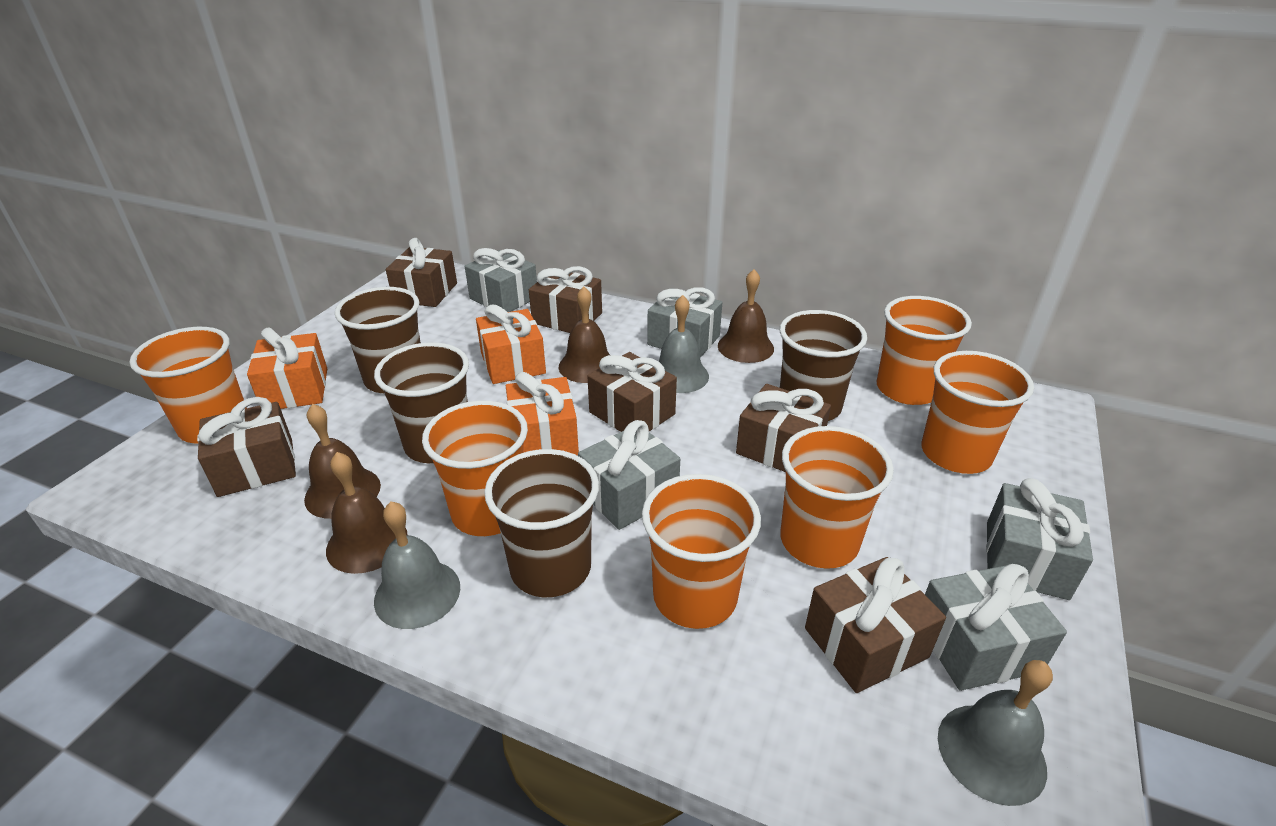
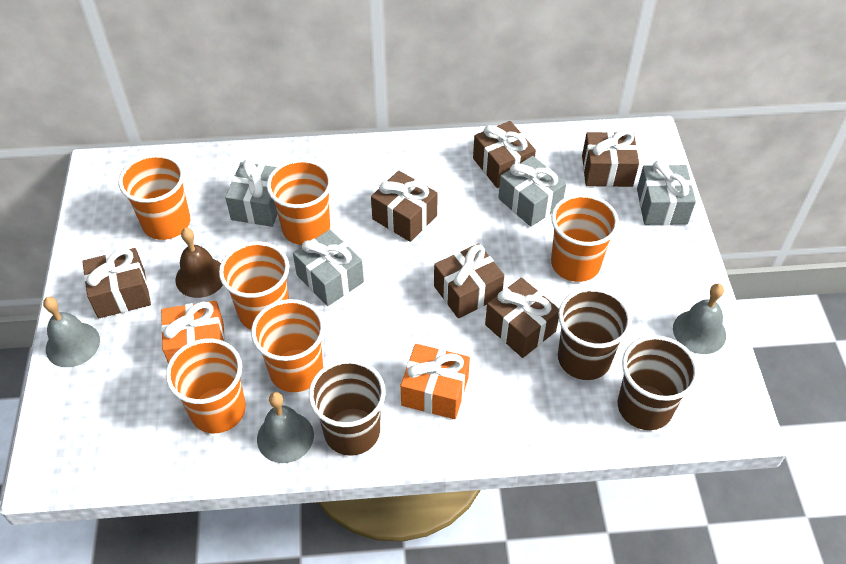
brown bell: 4 -> 1
brown cup: 4 -> 3
grey gift: 5 -> 4
orange gift: 3 -> 2

